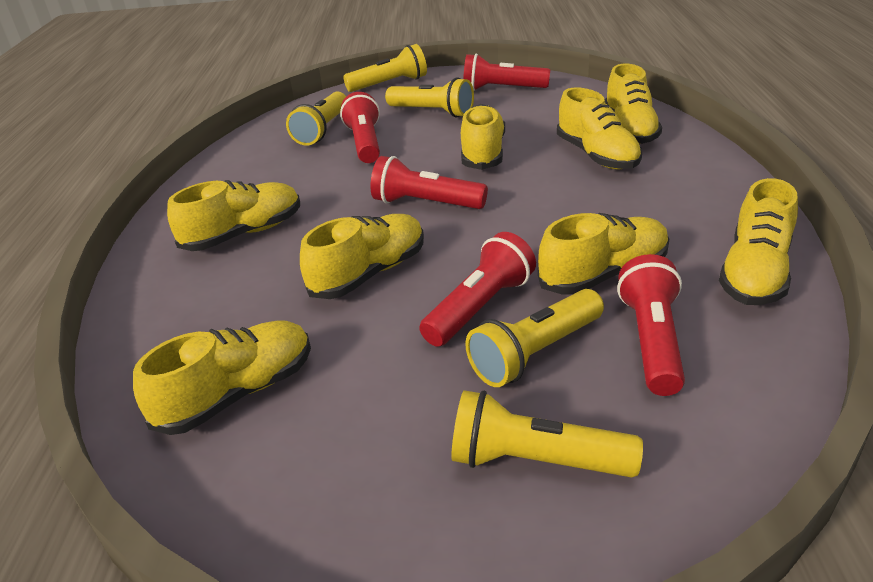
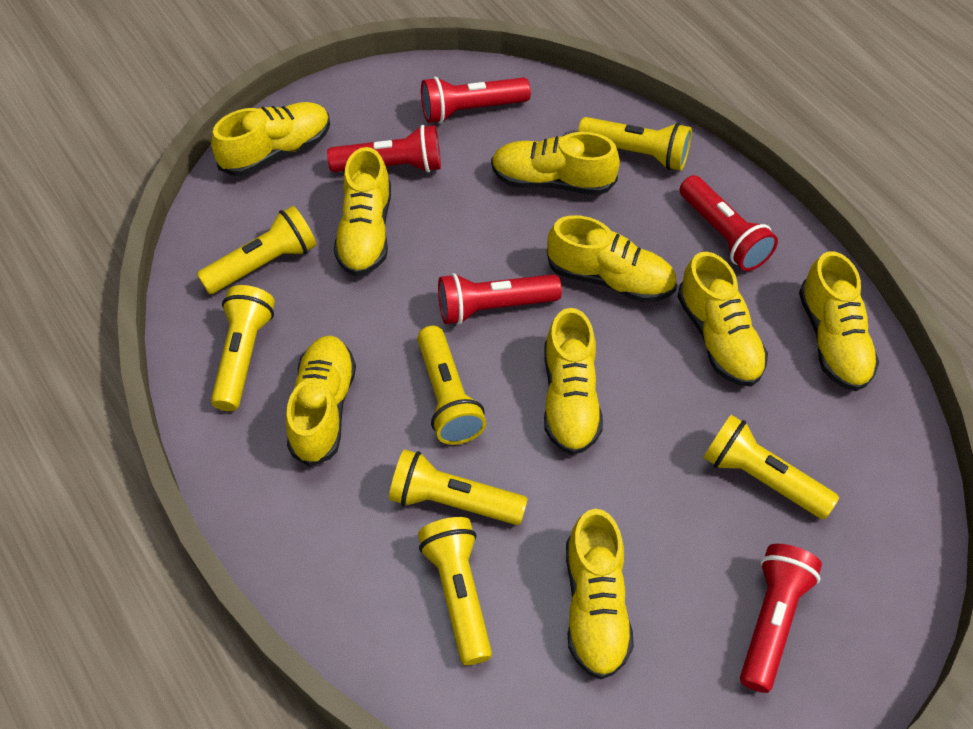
yellow flashlight: 5 -> 7
yellow shoe: 8 -> 9

